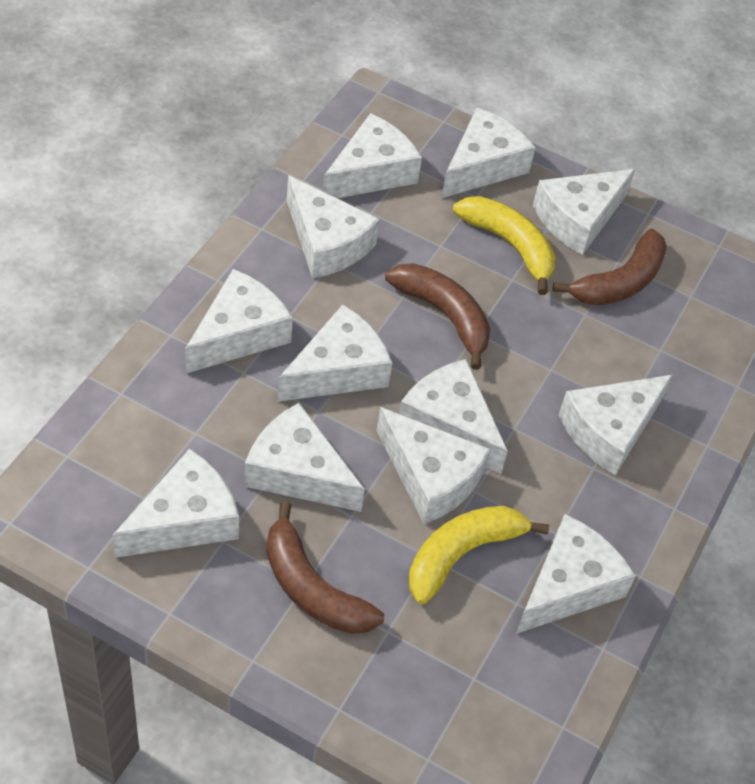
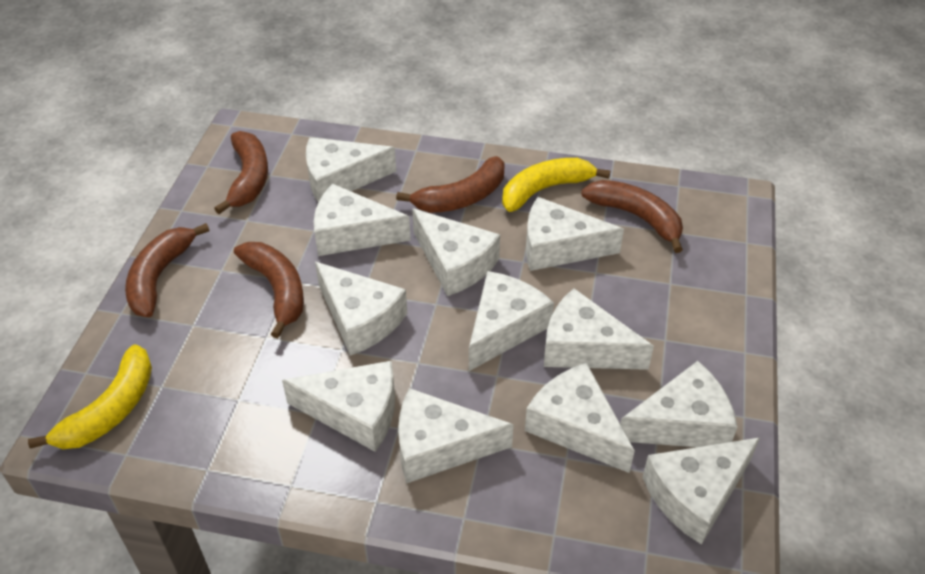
brown banana: 3 -> 5

